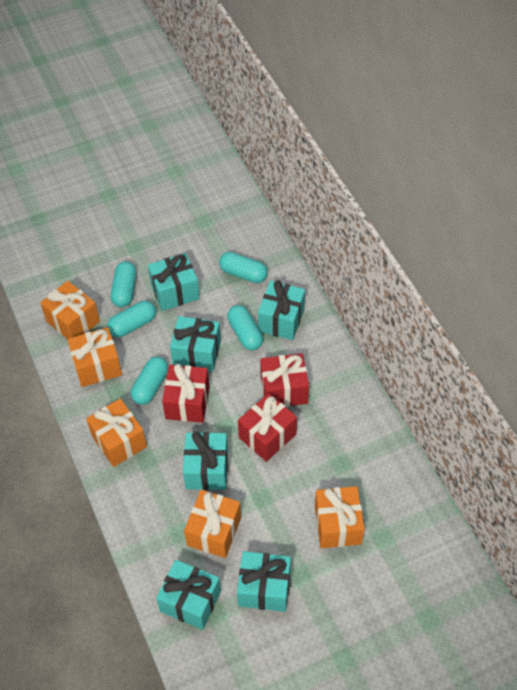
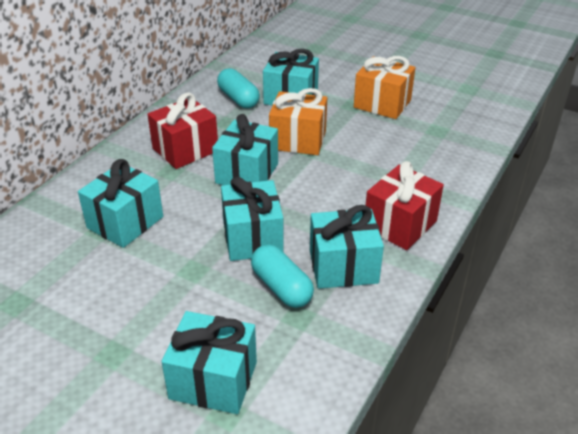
orange gift: 5 -> 2
red gift: 3 -> 2
turquoise capsule: 5 -> 2

